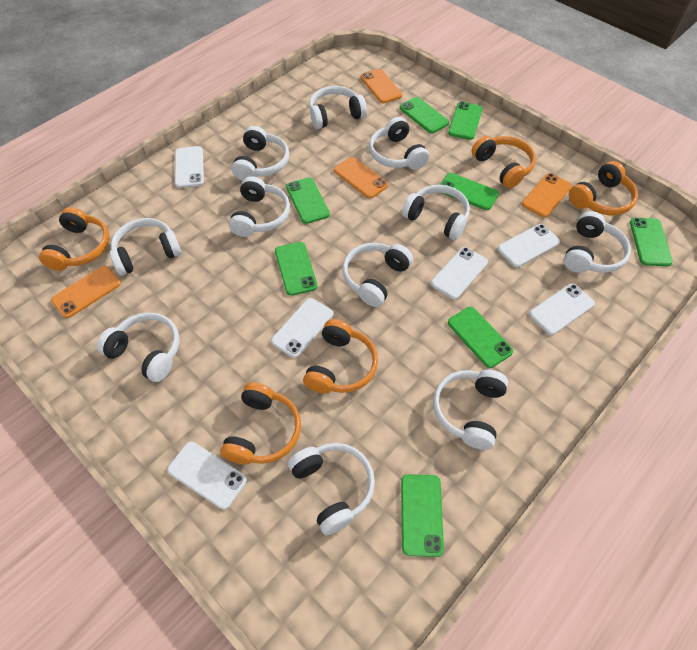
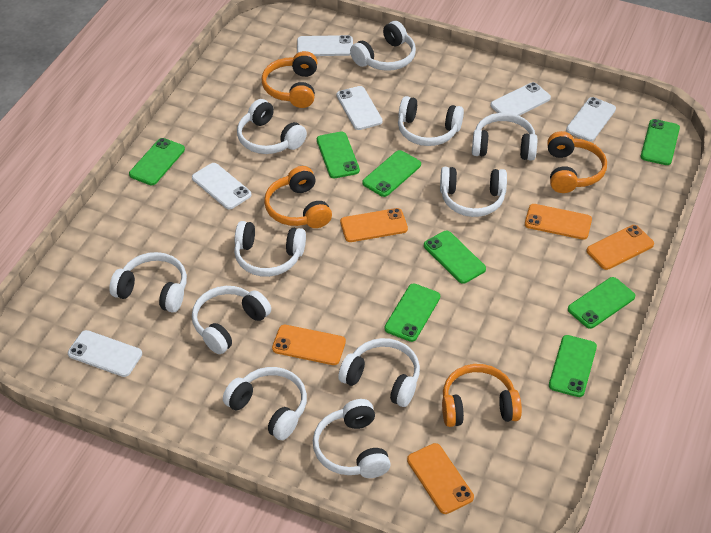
orange headphones: 5 -> 4
orange phone: 4 -> 5

